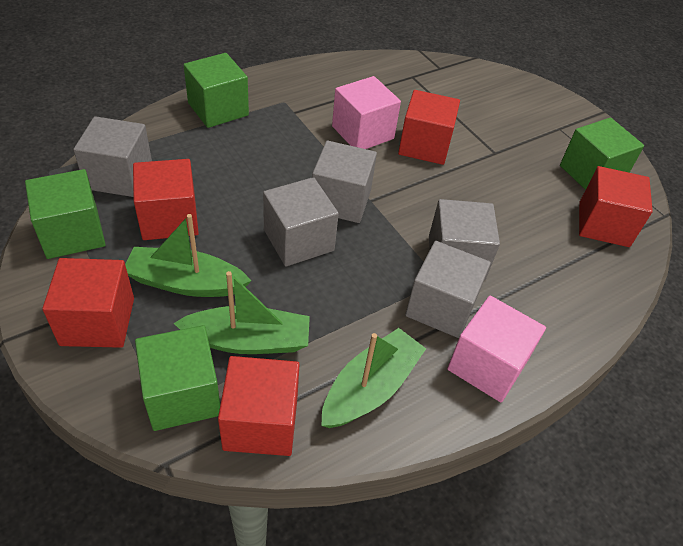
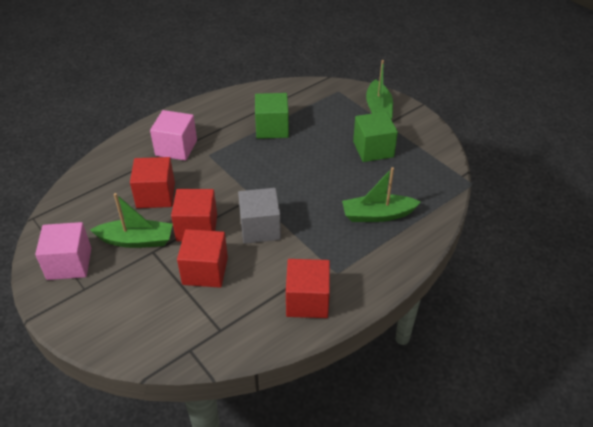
green cube: 4 -> 2
grey cube: 5 -> 1
red cube: 5 -> 4

